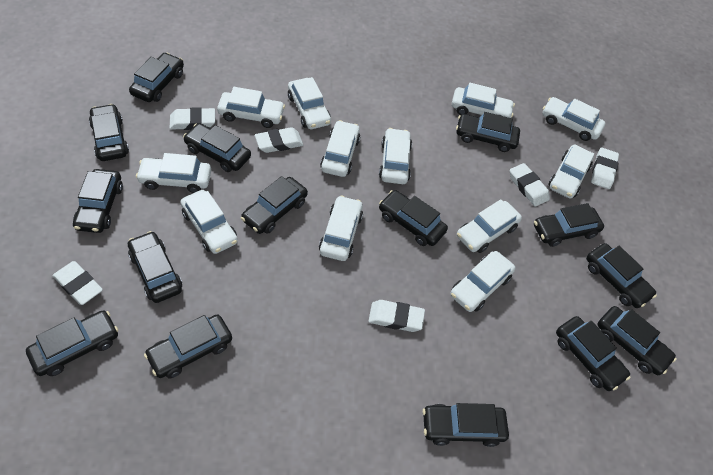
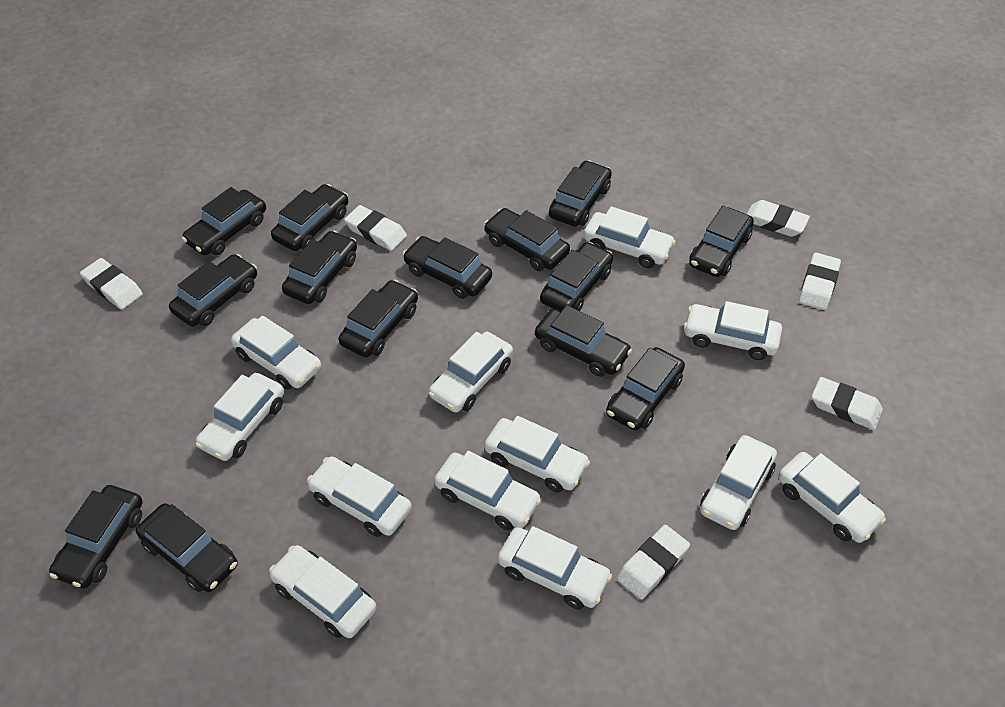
black car: 15 -> 14

